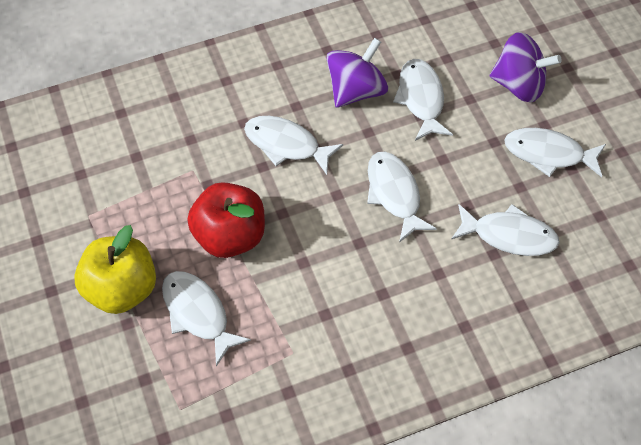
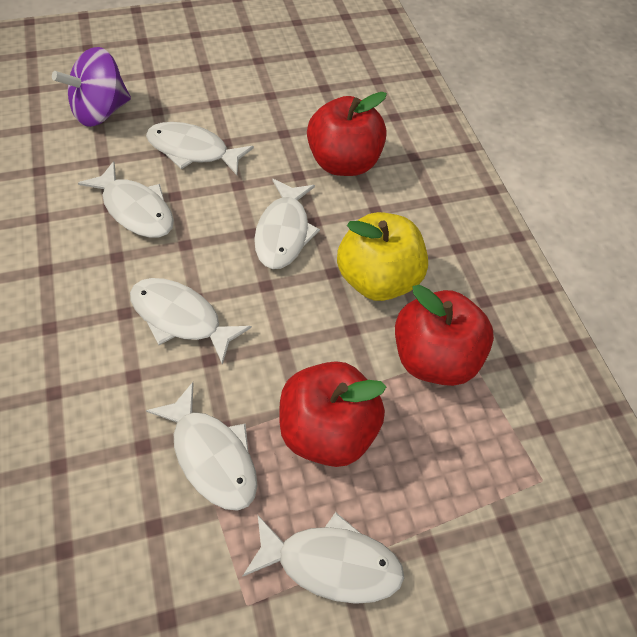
purple spinning top: 2 -> 1
red apple: 1 -> 3

